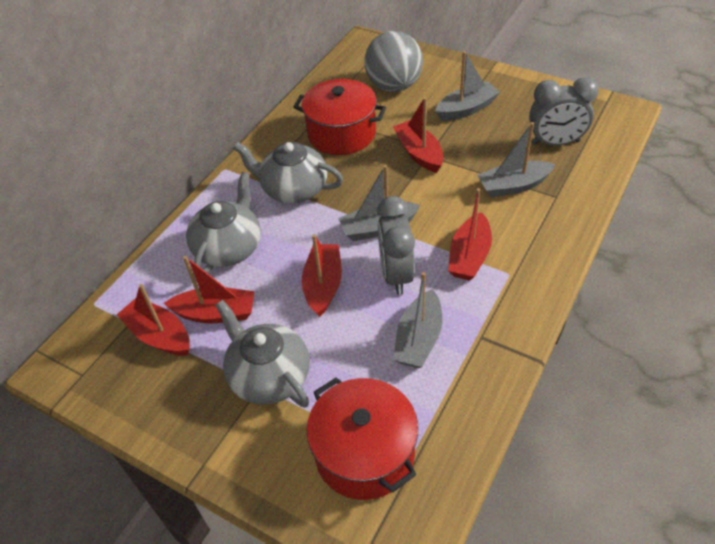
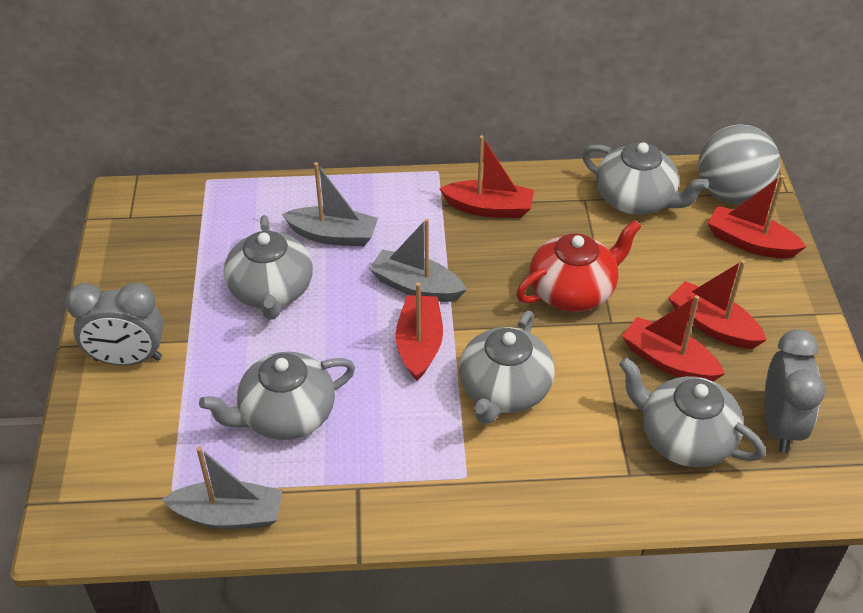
grey boat: 4 -> 3
grey teapot: 3 -> 5
red pot: 2 -> 0
red teapot: 0 -> 1

